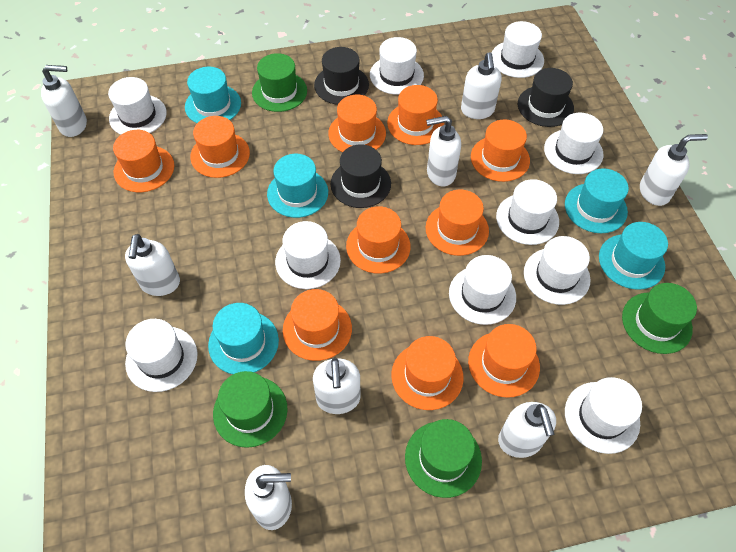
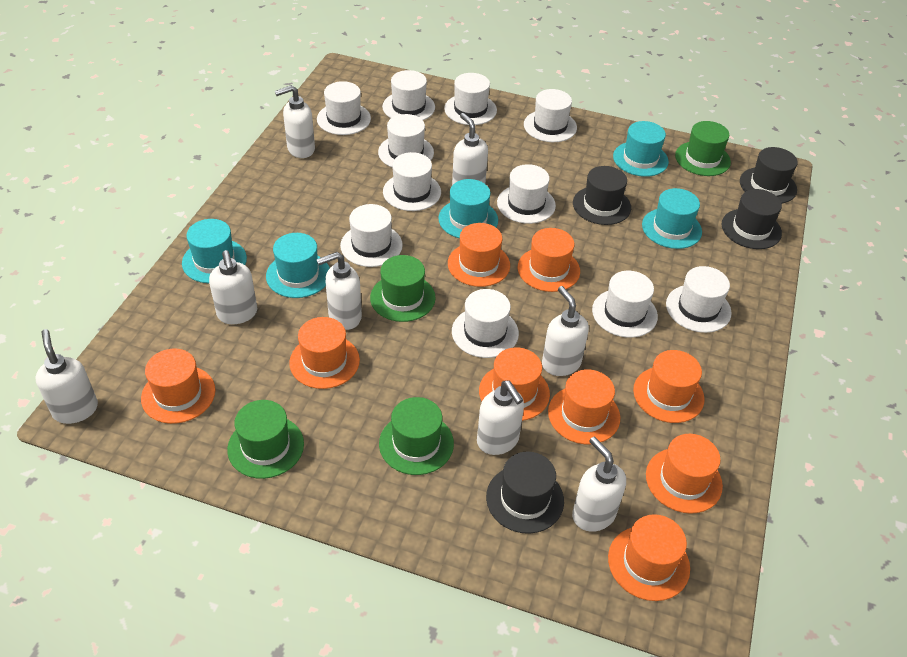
black hat: 3 -> 4
orange hat: 10 -> 9
white hat: 10 -> 11

